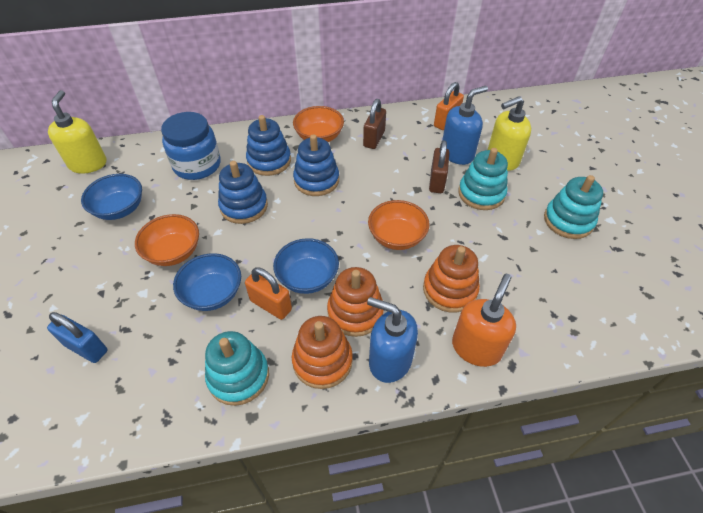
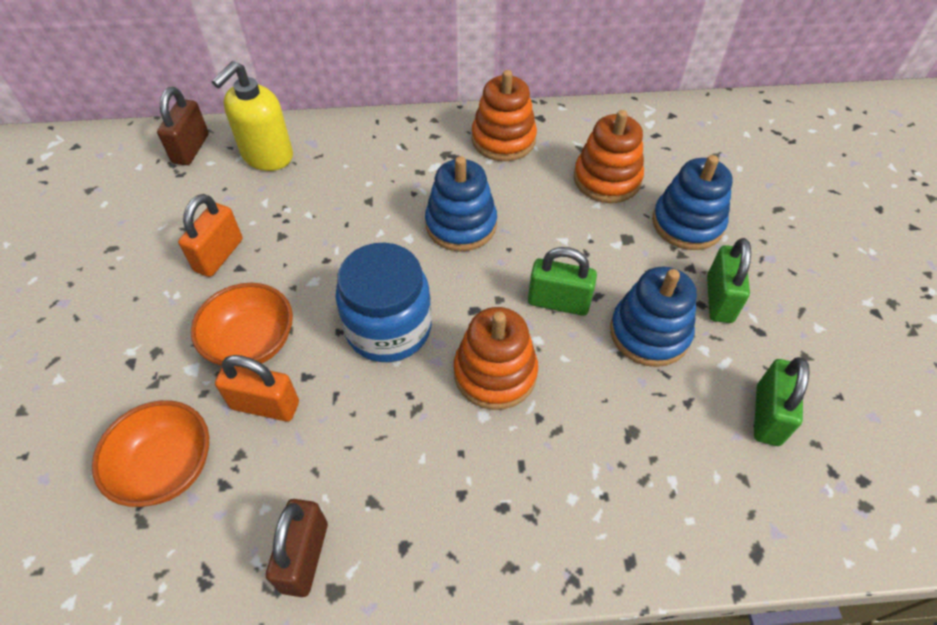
blue bowl: 3 -> 0
blue padlock: 1 -> 0
blue soap dispenser: 2 -> 0
green padlock: 0 -> 3
orange bowl: 3 -> 2
orange soap dispenser: 1 -> 0
turquoise stacking toy: 3 -> 0
yellow soap dispenser: 2 -> 1

